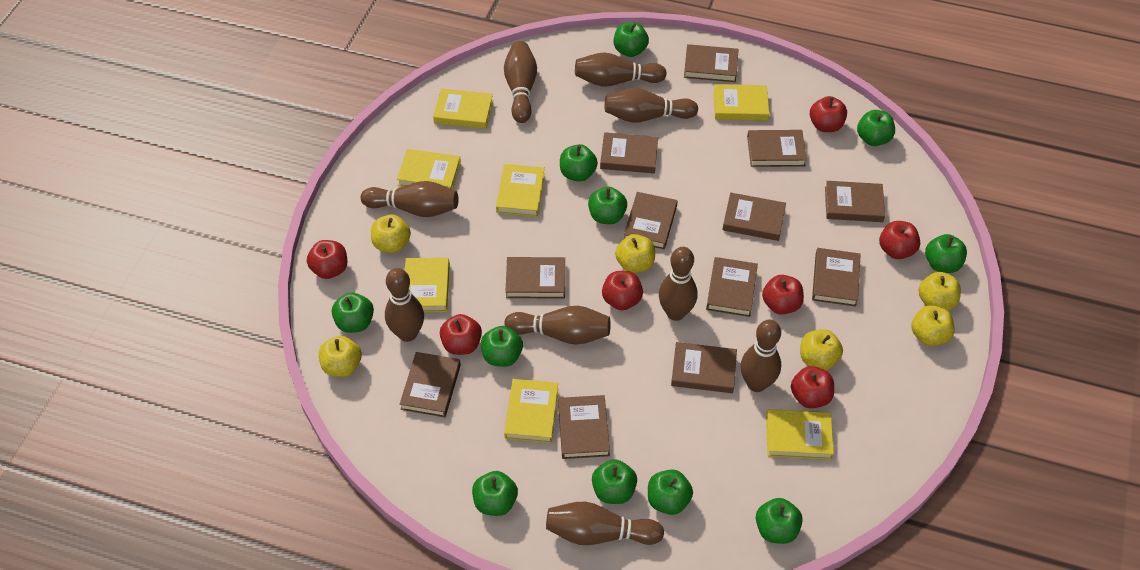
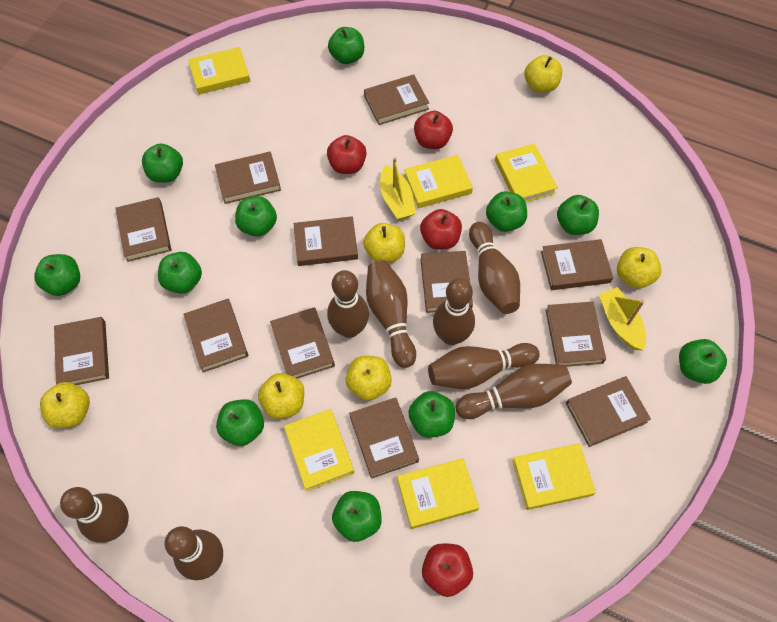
brown bowling pin: 9 -> 8
red apple: 7 -> 4
yellow boat: 0 -> 2
yellow book: 7 -> 6

